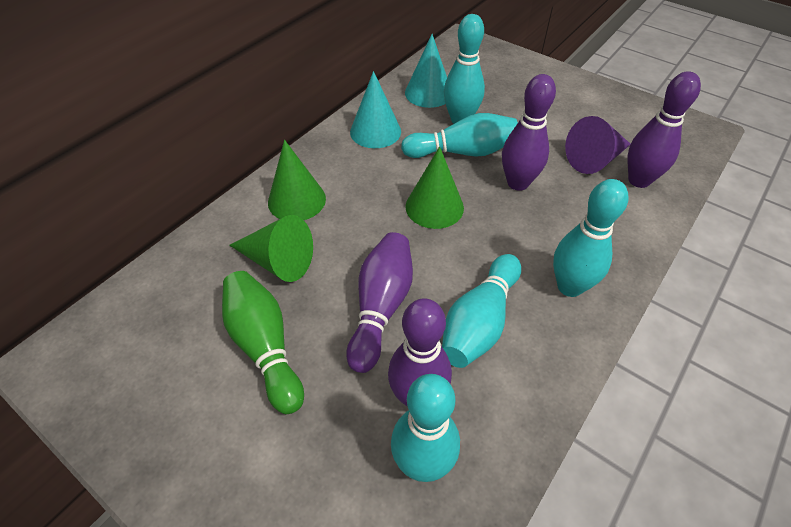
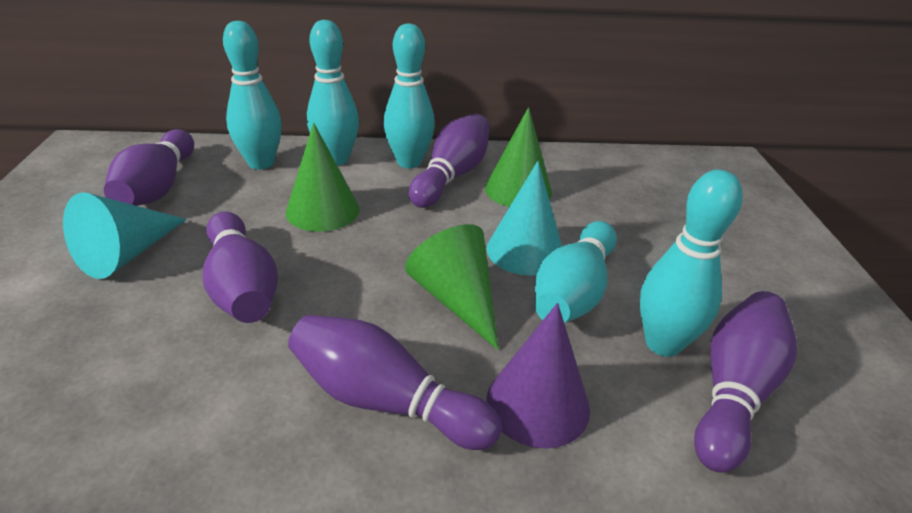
green bowling pin: 1 -> 0
purple bowling pin: 4 -> 5

